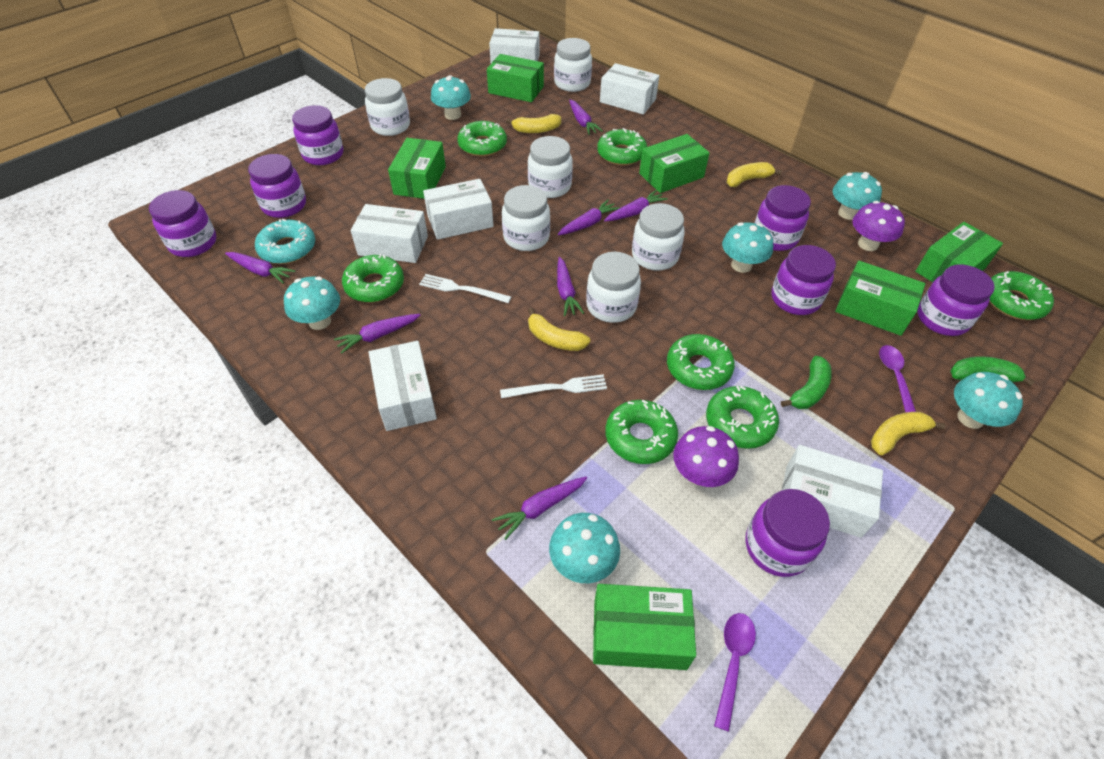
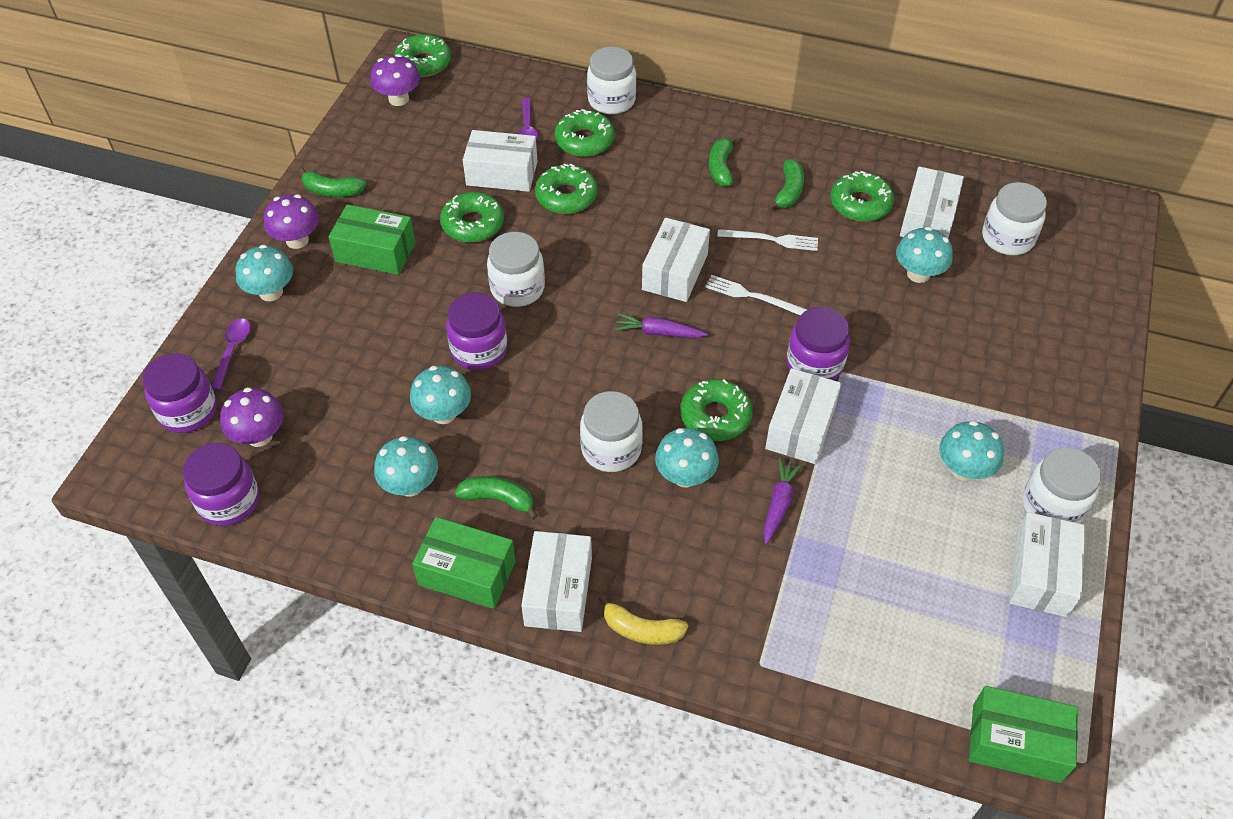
green banana: 2 -> 4
green box: 6 -> 3
green donut: 7 -> 6
purple carrot: 7 -> 2
purple jar: 7 -> 4
purple mushroom: 2 -> 3
turquoise donut: 1 -> 0
white jar: 6 -> 5
yellow banana: 4 -> 1

